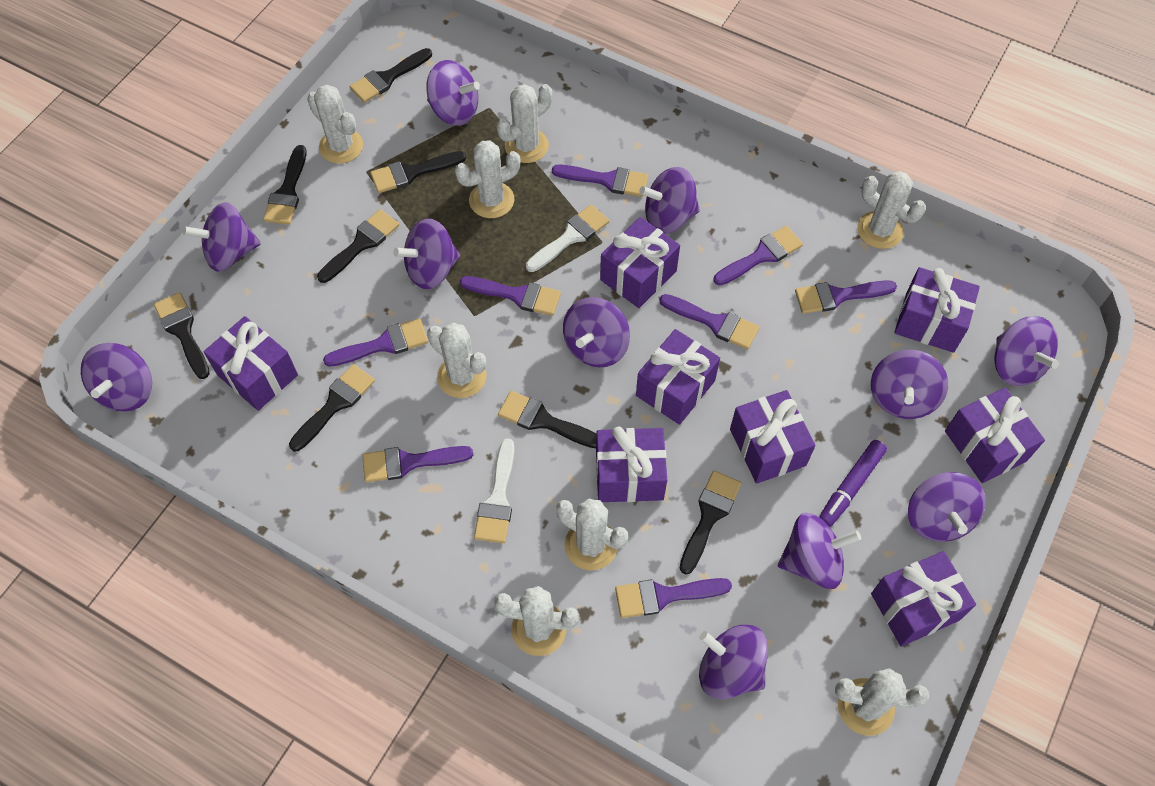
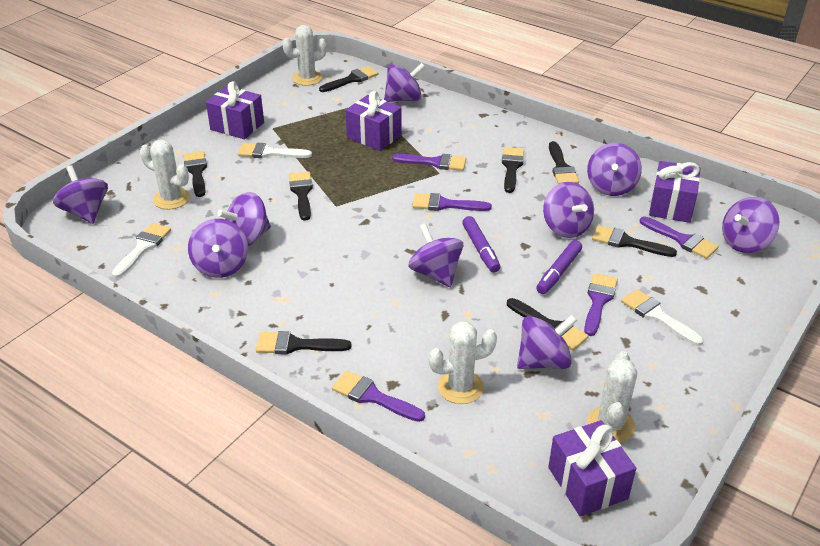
purple brush: 8 -> 5
purple gift: 8 -> 4
purple marker: 1 -> 2
purple spinning top: 11 -> 9
white brush: 2 -> 3
white cactus: 8 -> 4

